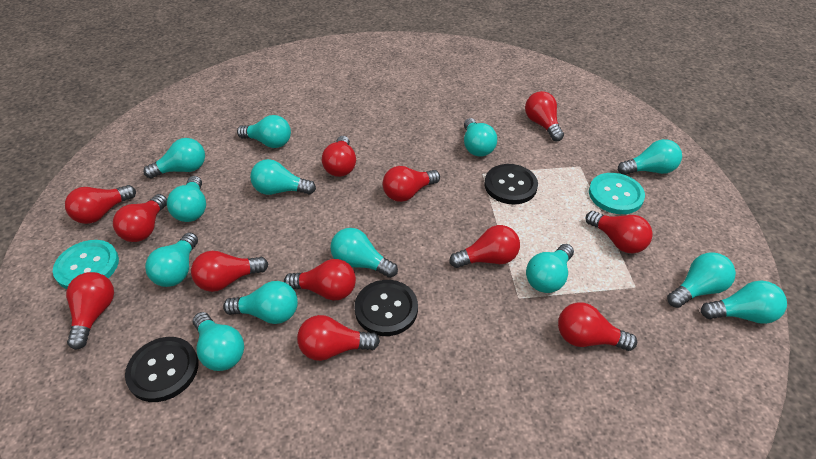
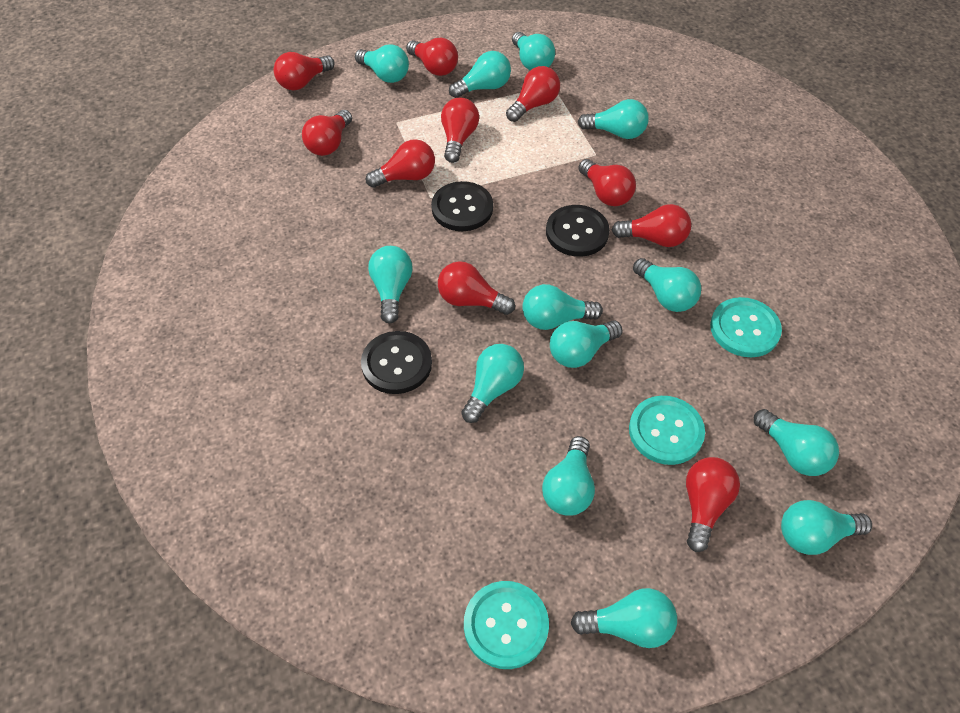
red light bulb: 12 -> 10
turquoise button: 2 -> 3

